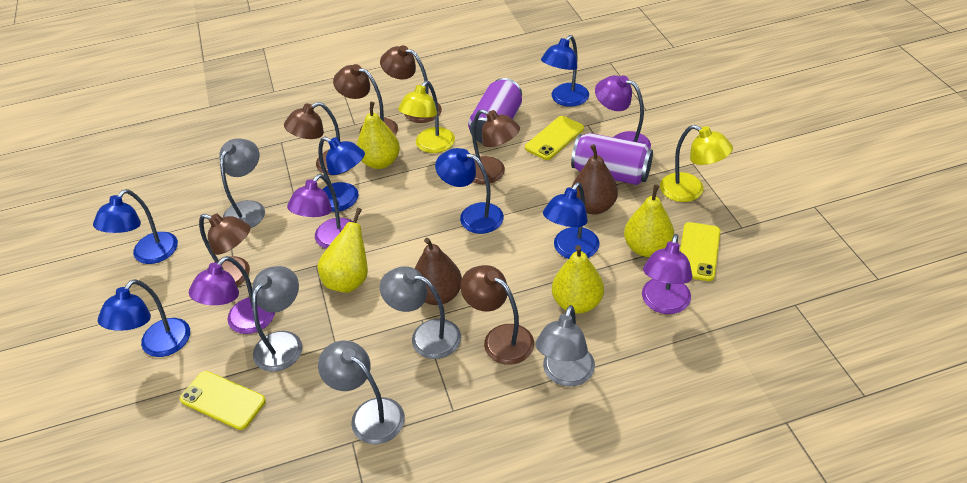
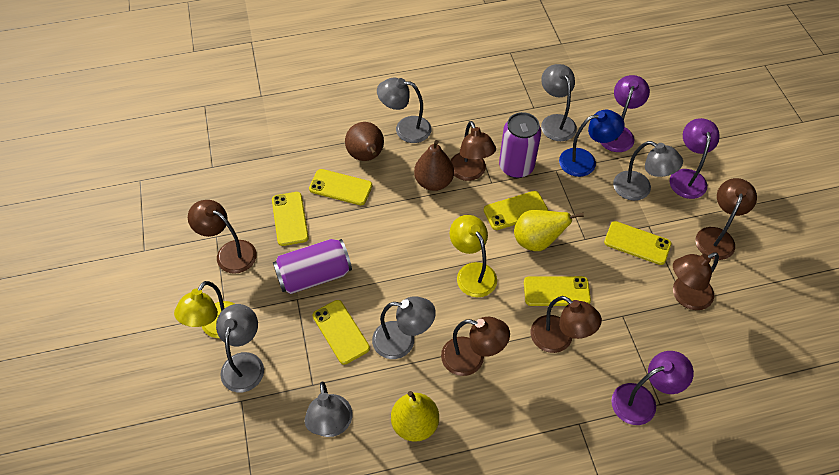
blue lamp: 6 -> 1
grey lamp: 5 -> 6
purple lamp: 4 -> 3
yellow pear: 4 -> 2
yellow phone: 3 -> 6

